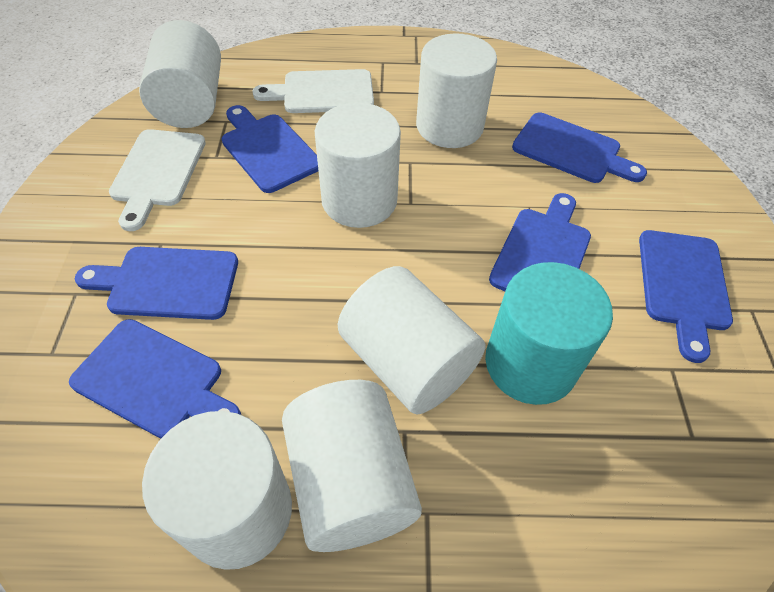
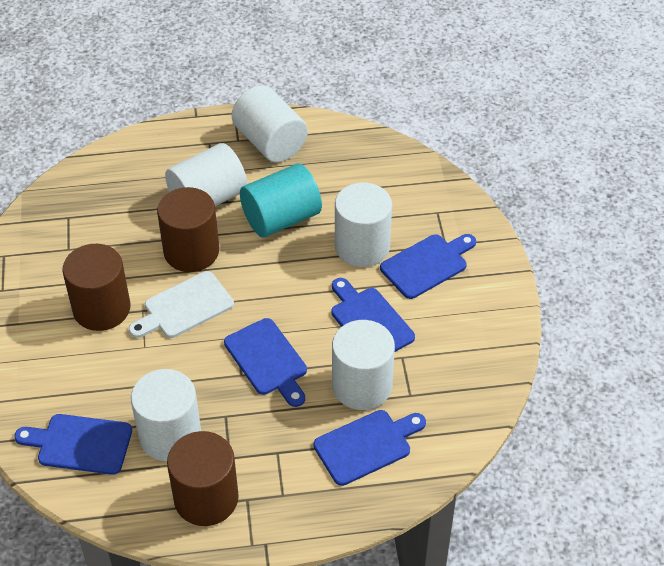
blue cutting board: 6 -> 5
brown cylinder: 0 -> 3
white cutting board: 2 -> 1
white cylinder: 6 -> 5

